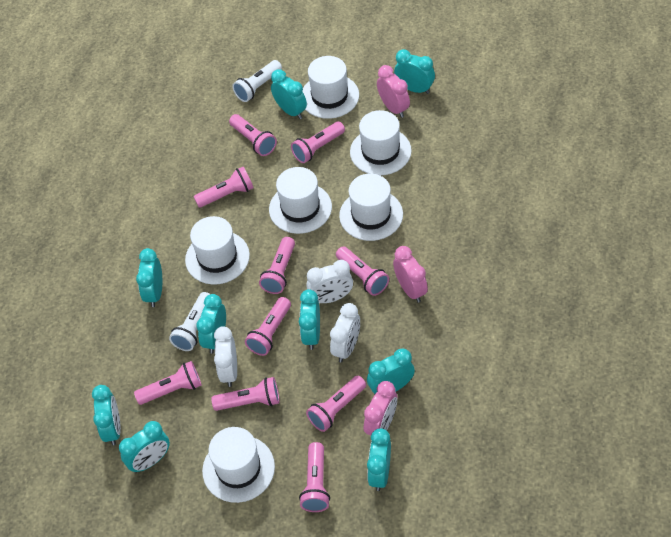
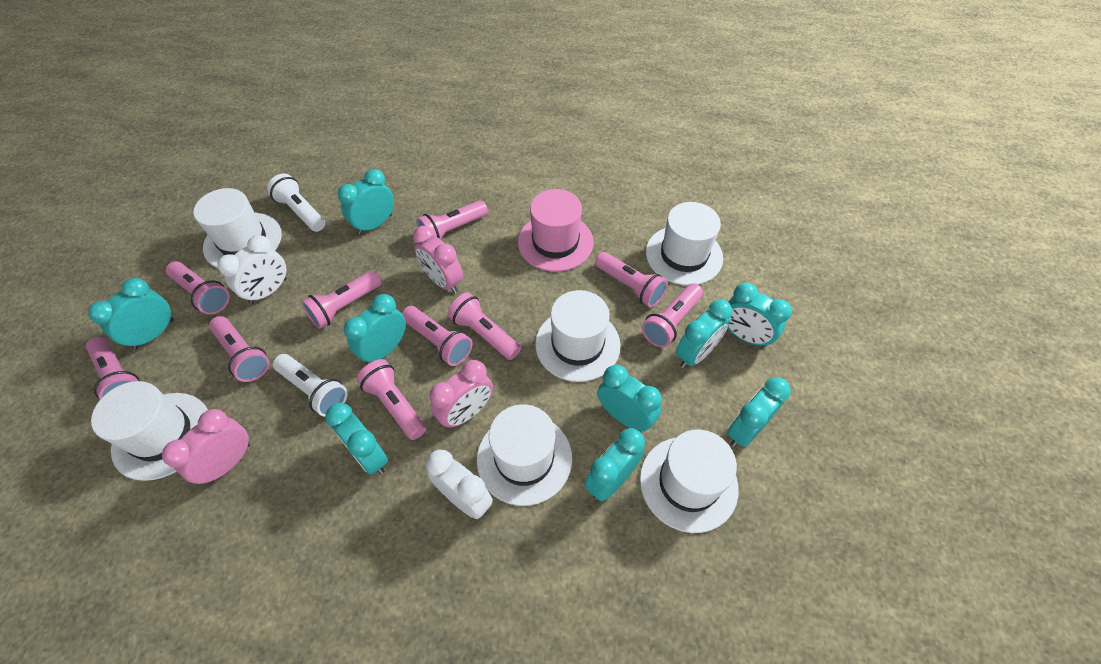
pink hat: 0 -> 1
white clock: 3 -> 2

